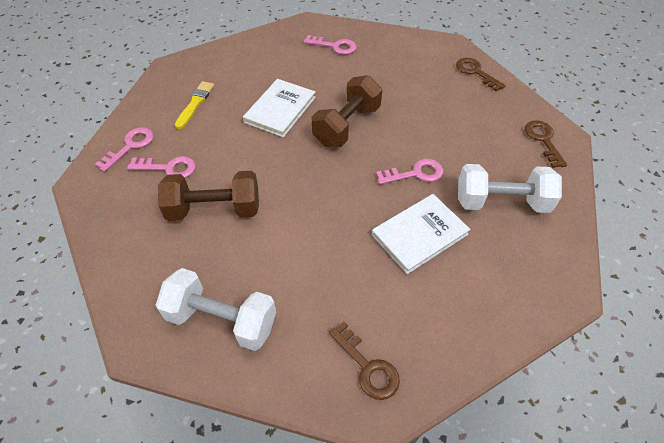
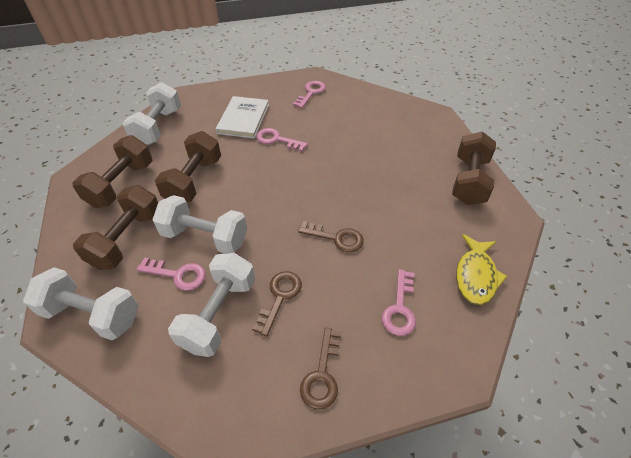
brown dumbbell: 2 -> 4
white book: 2 -> 1
white dumbbell: 2 -> 4
yellow brush: 1 -> 0
yellow fish: 0 -> 1

